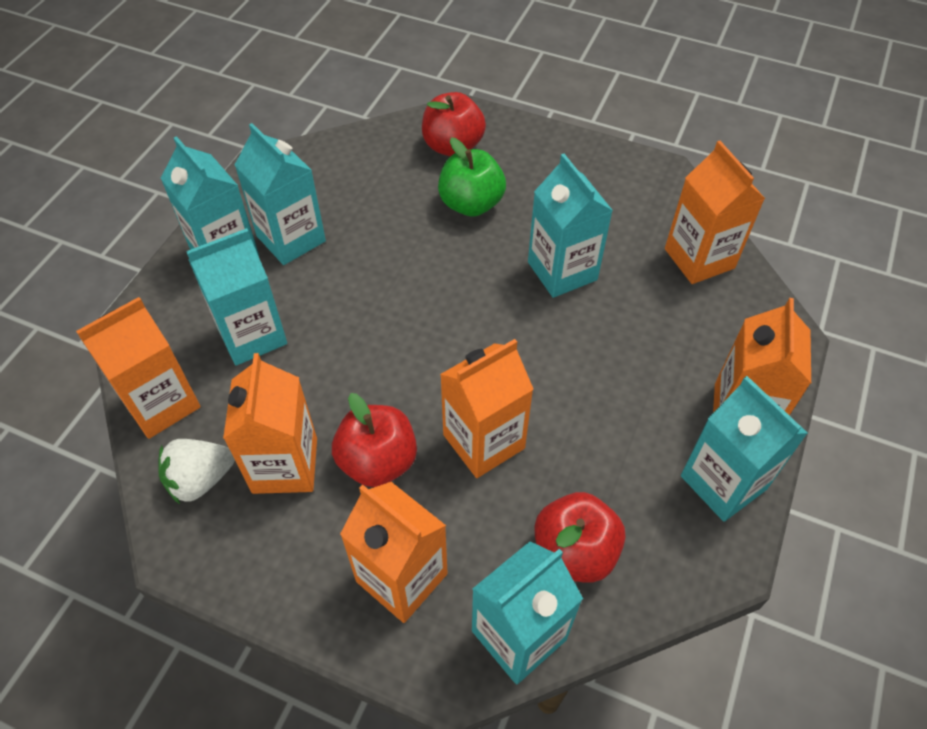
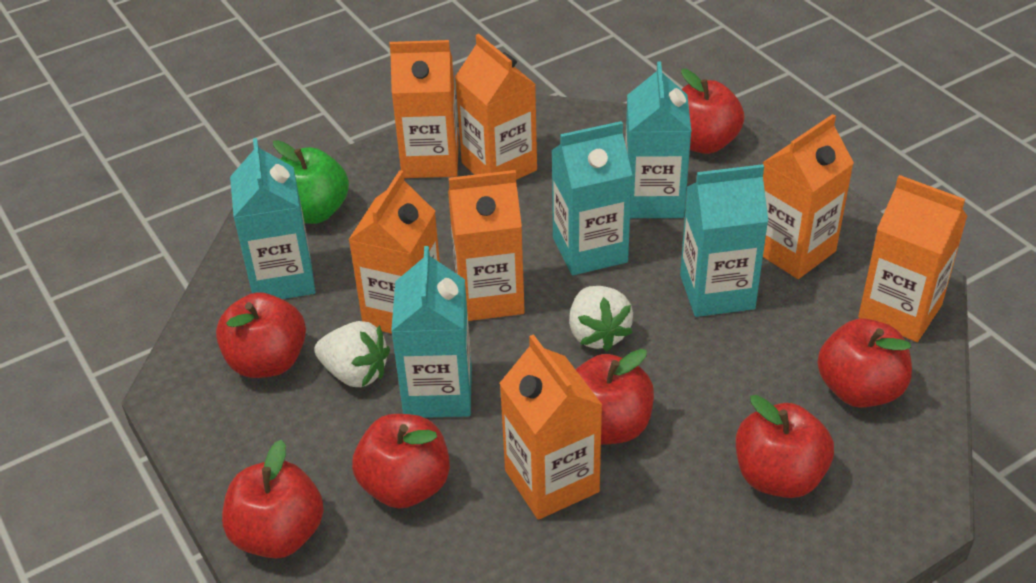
orange carton: 6 -> 7
red apple: 3 -> 7
turquoise carton: 6 -> 5
white strawberry: 1 -> 2

